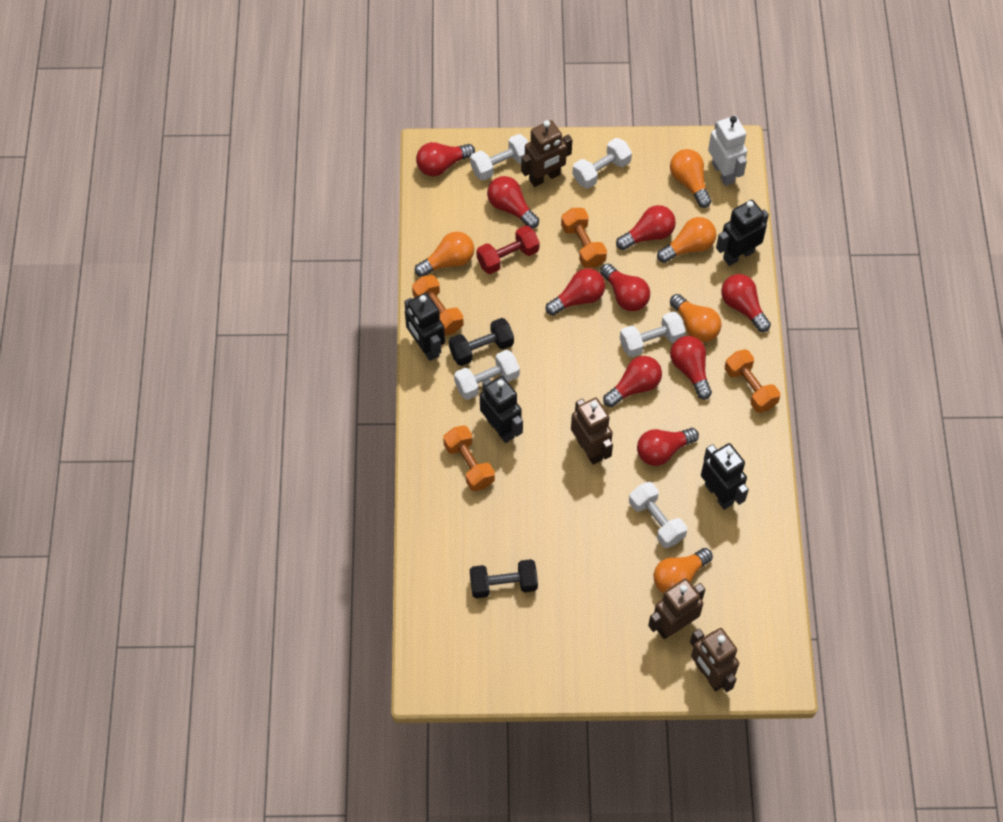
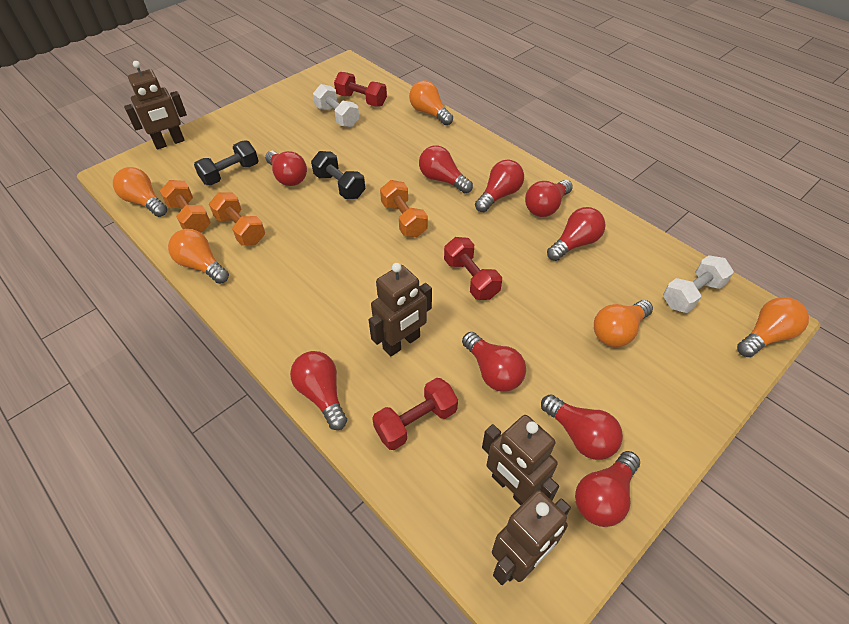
black robot: 4 -> 0
orange dumbbell: 4 -> 3
red dumbbell: 1 -> 3
white dumbbell: 5 -> 2
white robot: 1 -> 0

